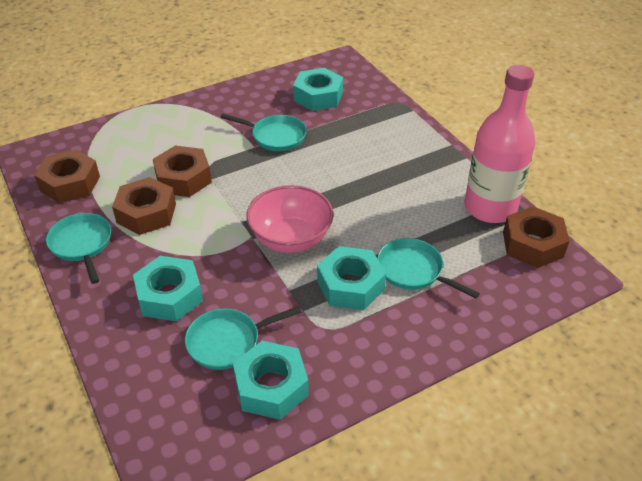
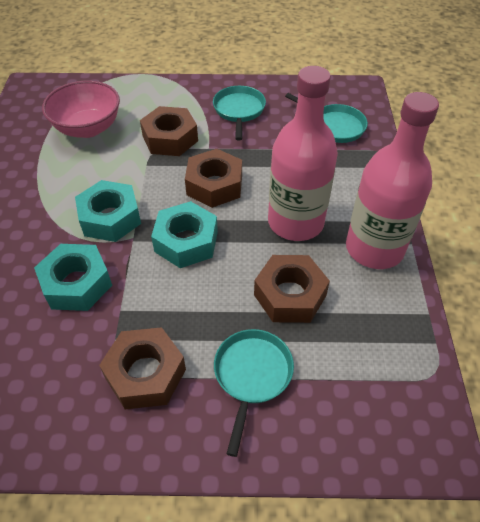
pink bottle: 1 -> 2
turquoise nut: 4 -> 3
turquoise pan: 4 -> 3

